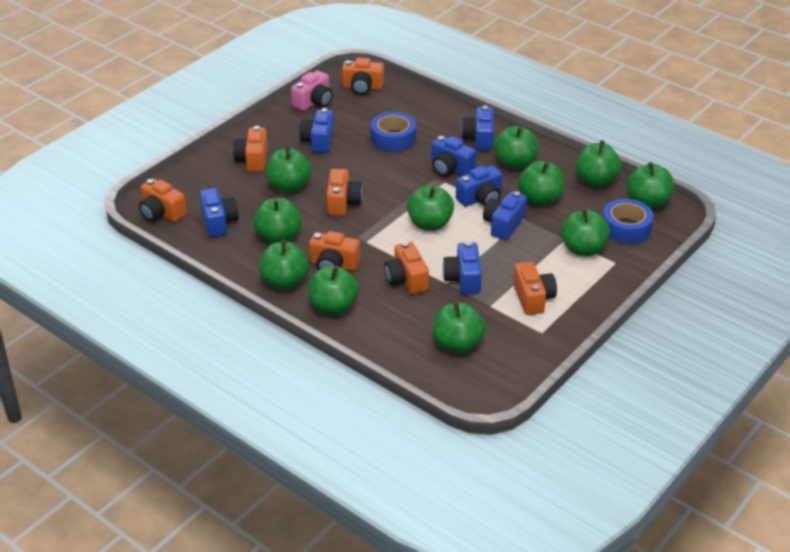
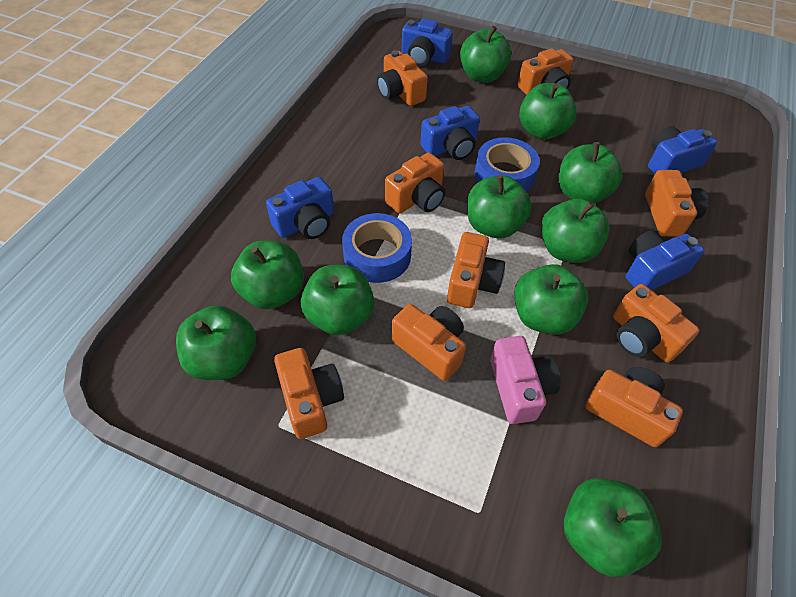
blue camera: 7 -> 5
green apple: 11 -> 10
orange camera: 7 -> 9

